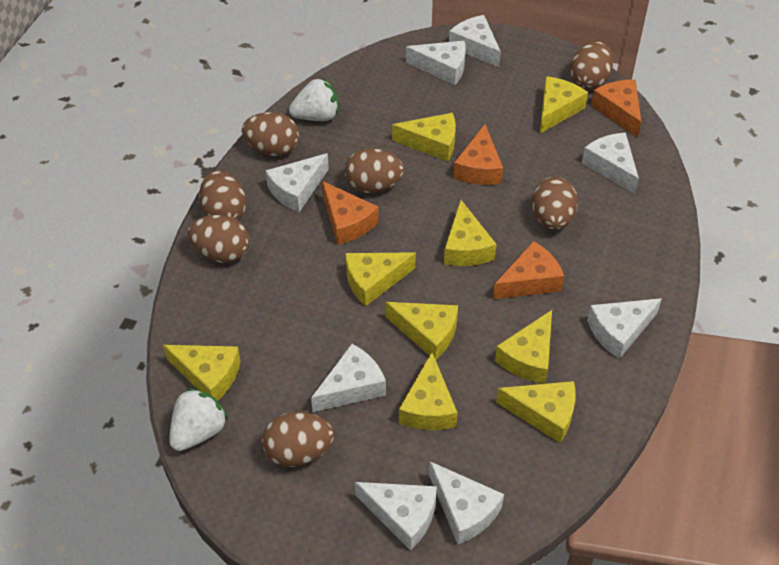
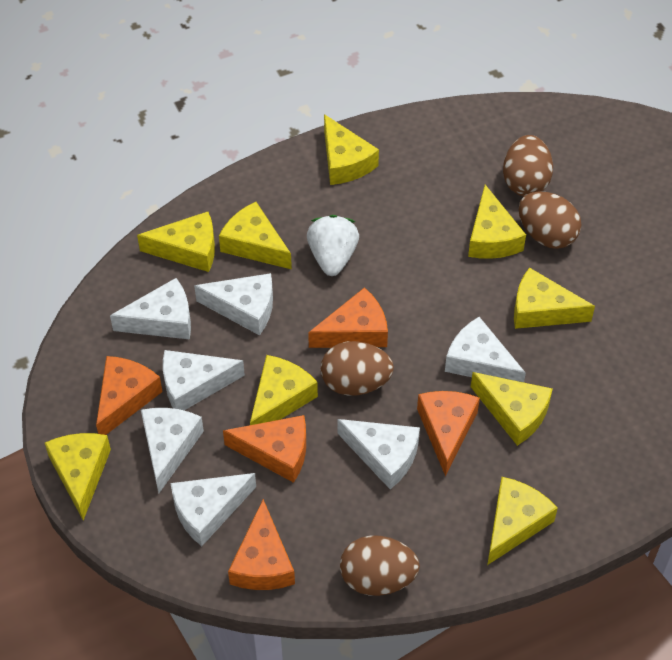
brown egg: 7 -> 4
orange cheese: 4 -> 5
white cheese: 8 -> 7
white strawberry: 2 -> 1

